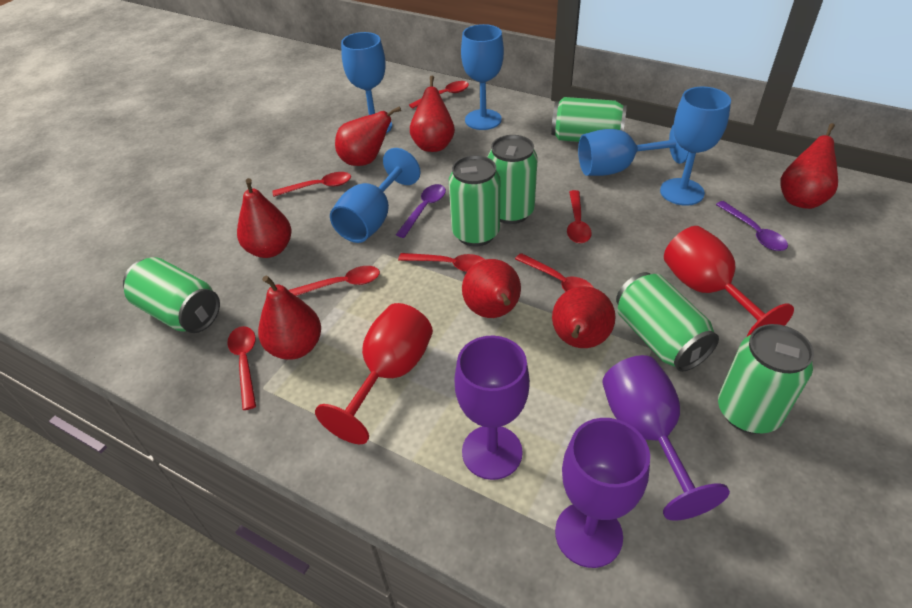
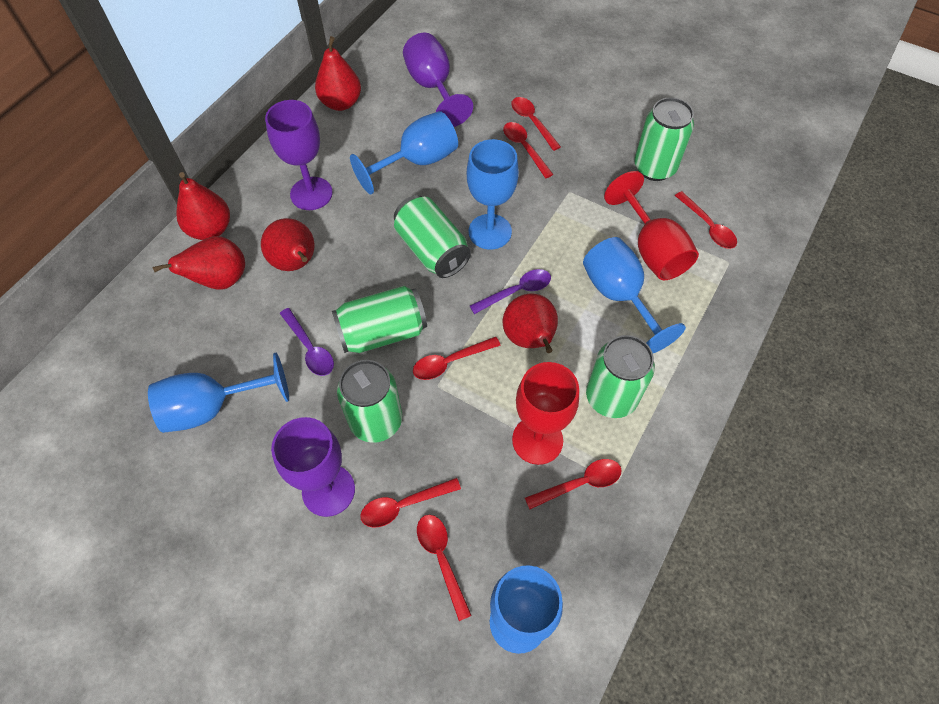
green can: 6 -> 5
red pear: 7 -> 5

